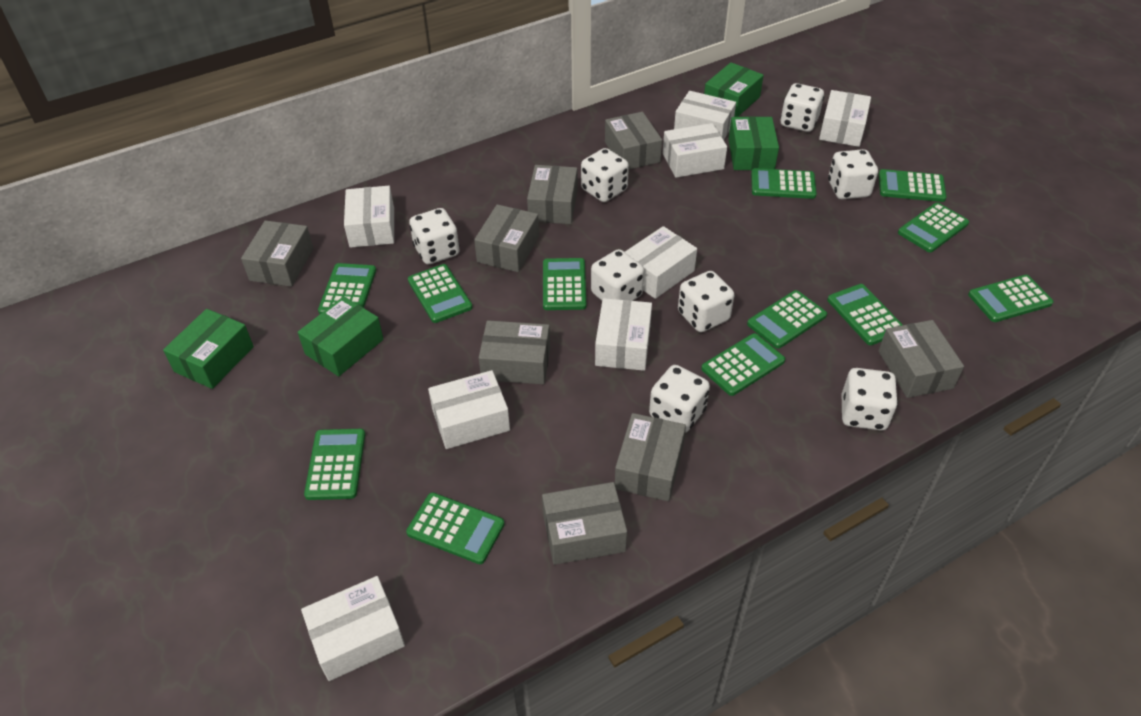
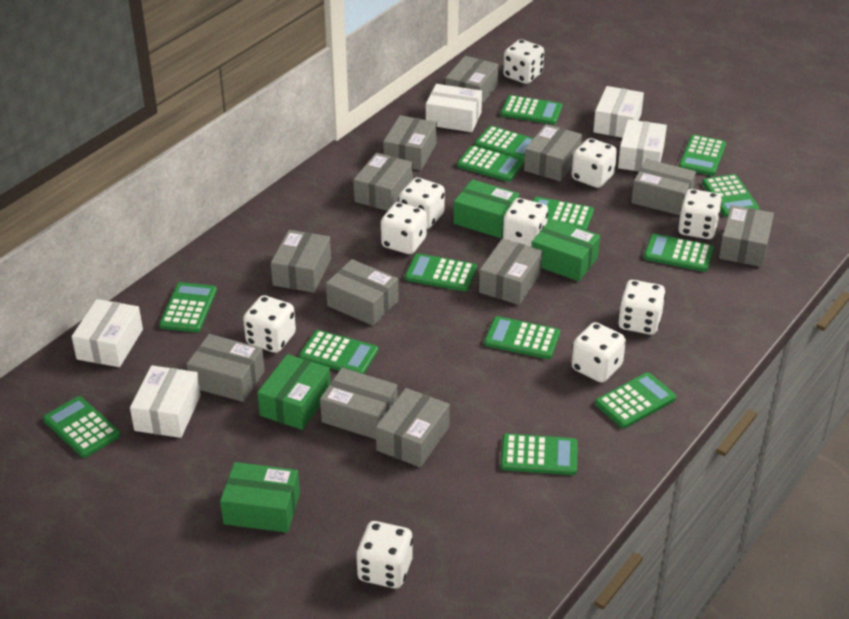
green calculator: 12 -> 14
grey box: 8 -> 12
white box: 8 -> 5
white dice: 8 -> 10

